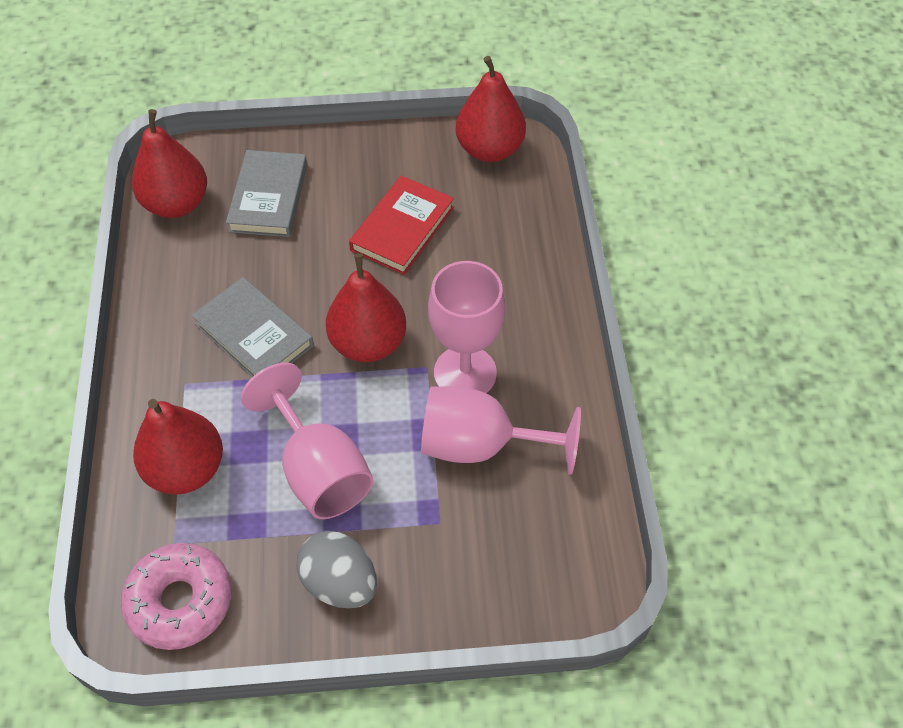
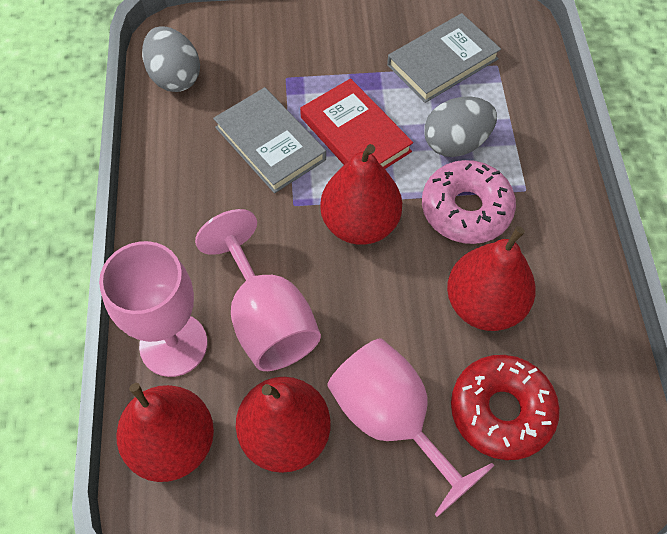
grey egg: 1 -> 2
red donut: 0 -> 1

